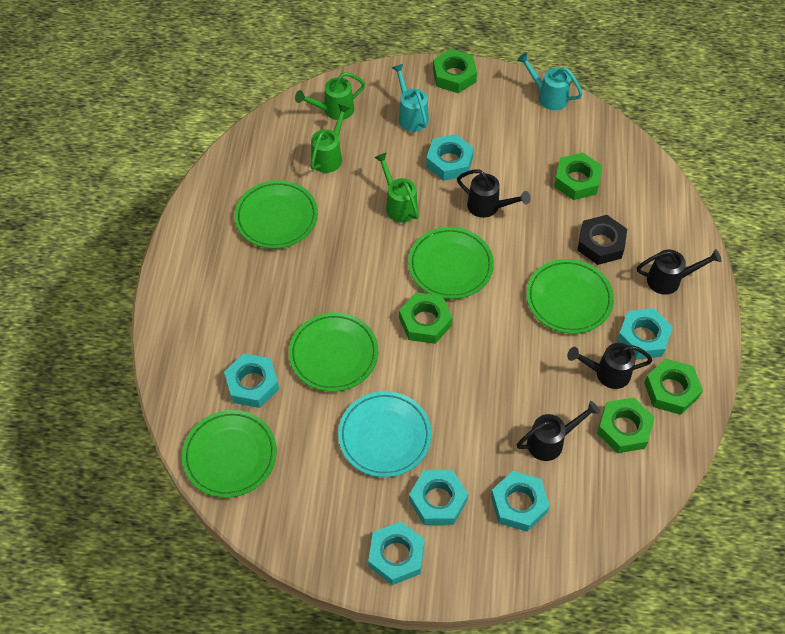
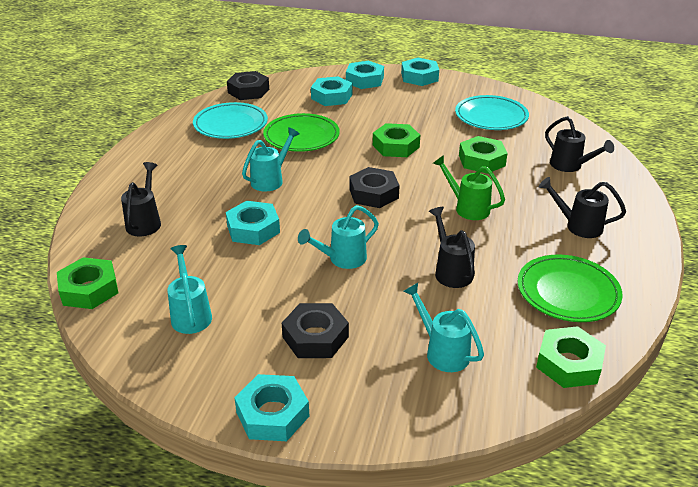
black nut: 1 -> 3
green nut: 5 -> 4
green plate: 5 -> 2
green watering can: 3 -> 1
turquoise nut: 6 -> 5
turquoise plate: 1 -> 2
turquoise watering can: 2 -> 4

